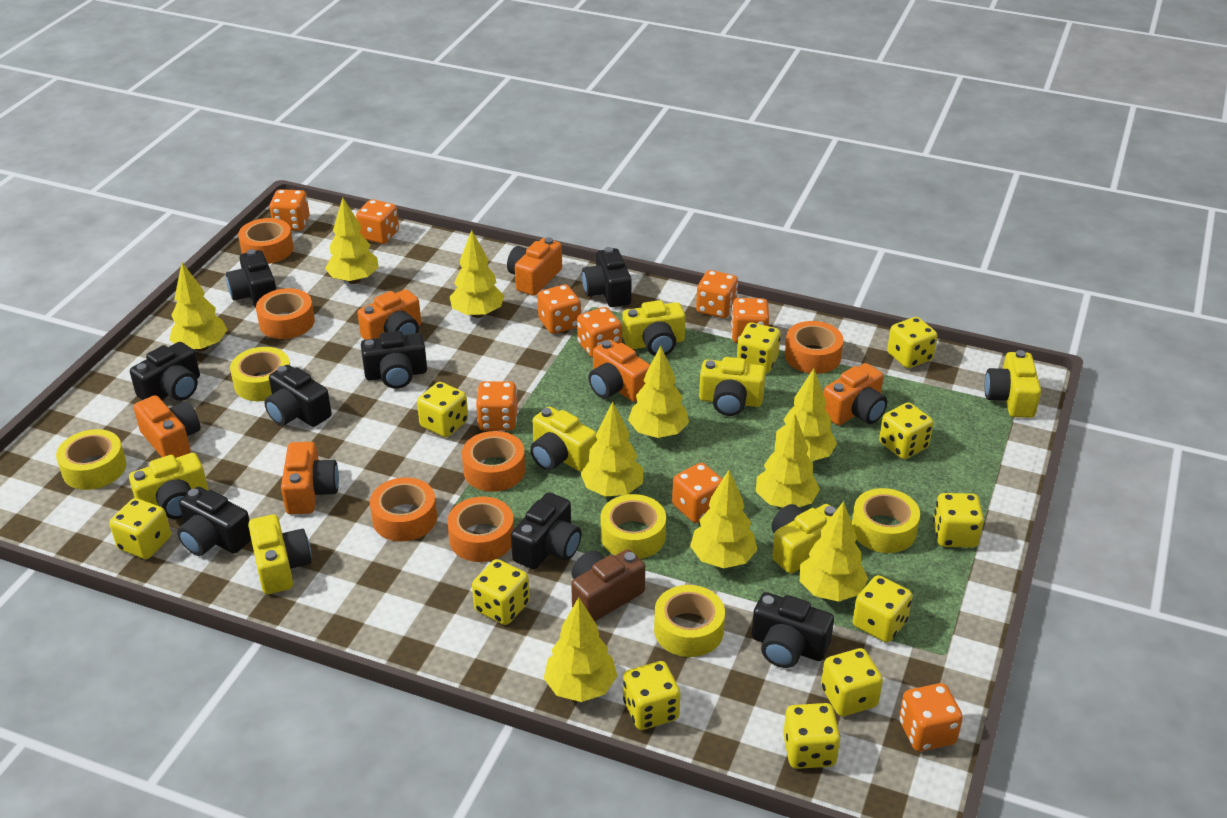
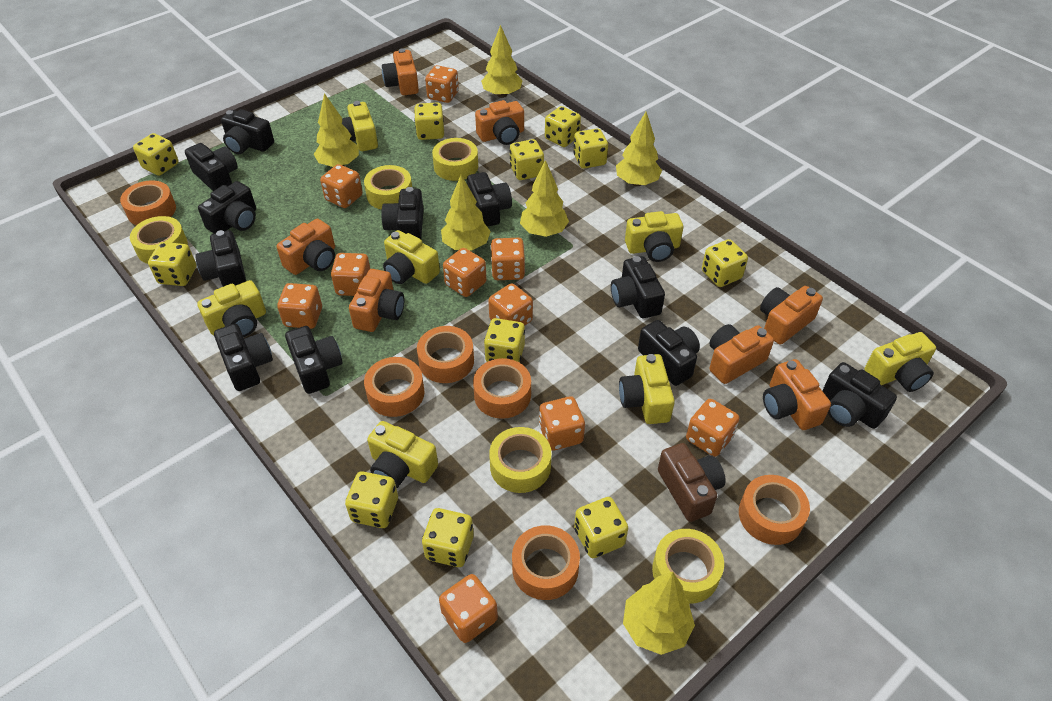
black camera: 8 -> 11
orange camera: 6 -> 7
orange dice: 9 -> 10
yellow tree: 10 -> 6

